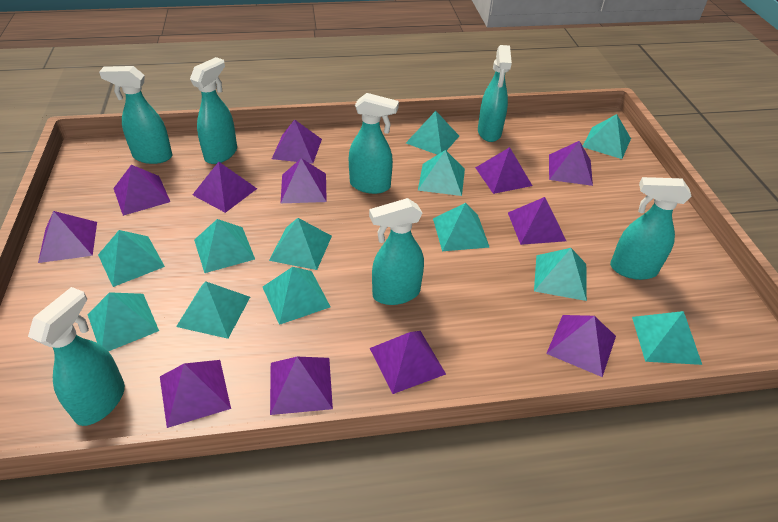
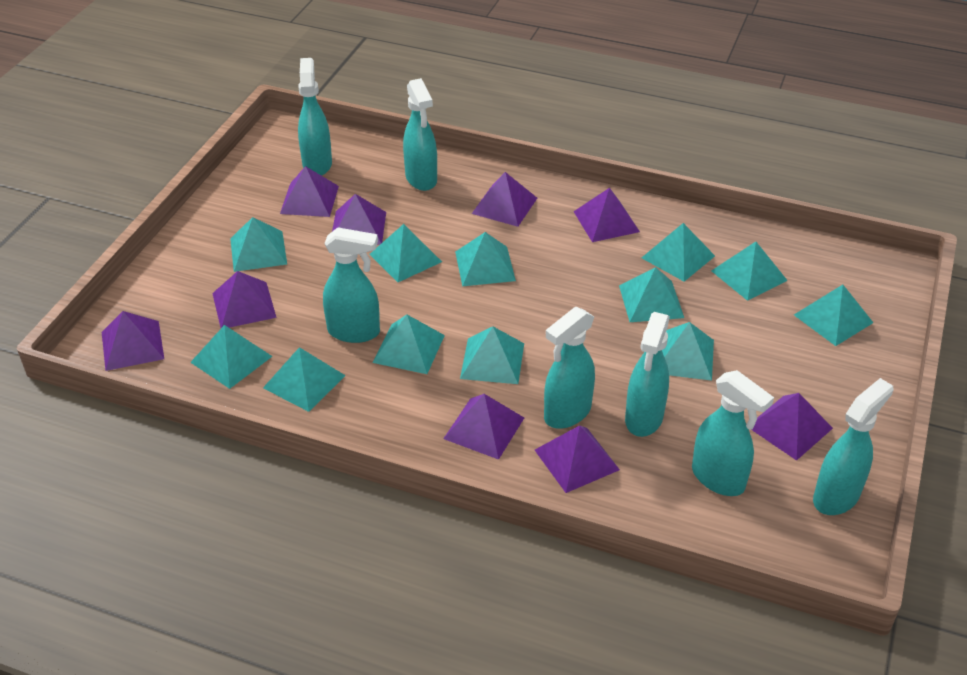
purple pyramid: 12 -> 9

